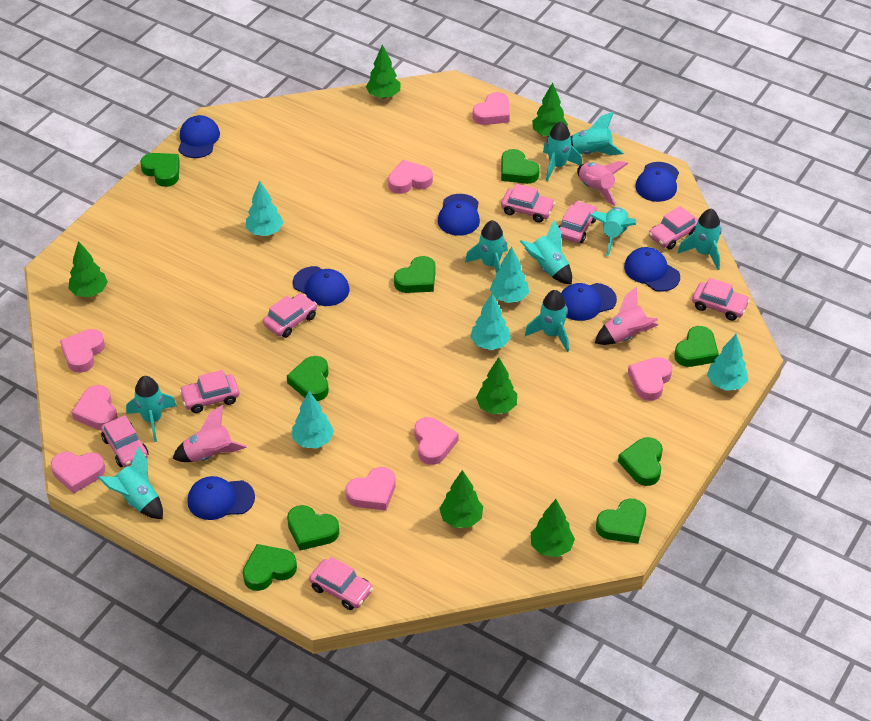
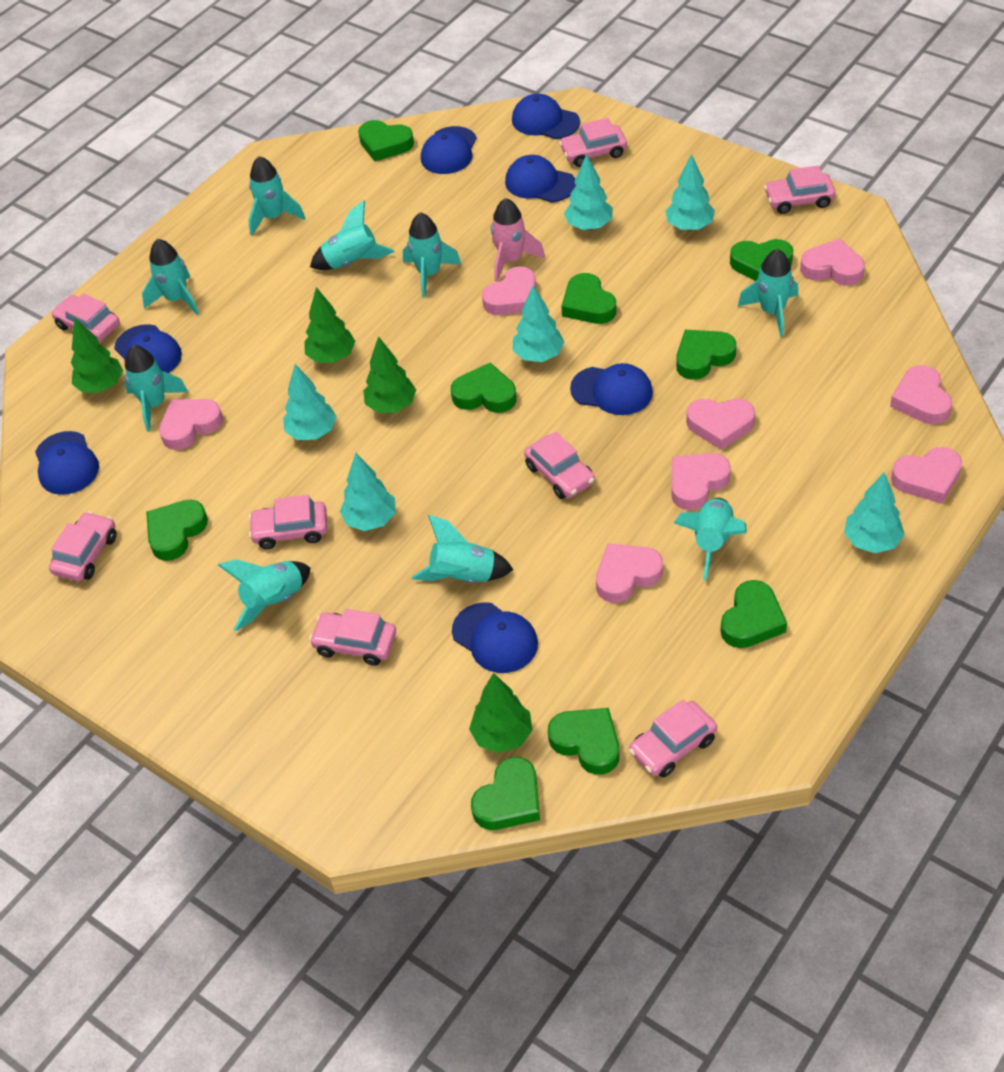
green tree: 6 -> 4
pink rocket: 3 -> 1
turquoise tree: 5 -> 6

